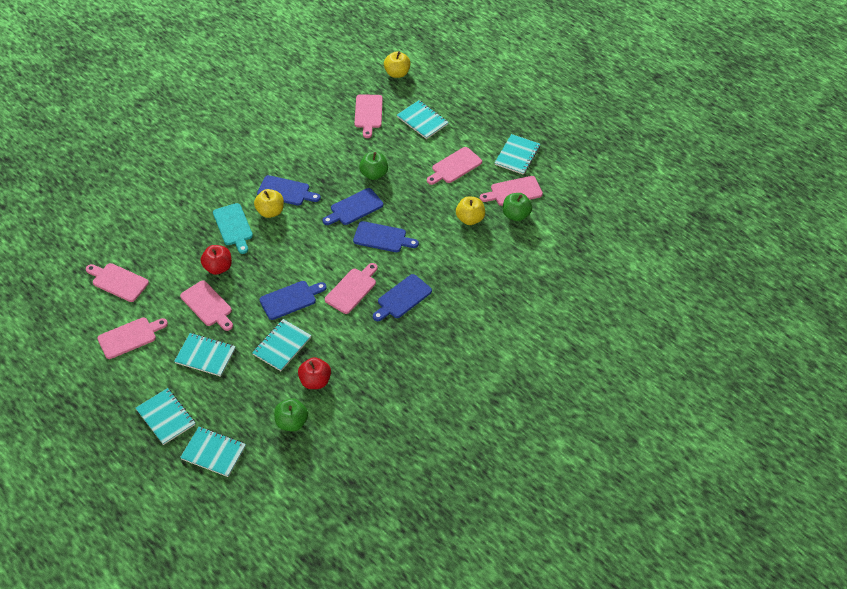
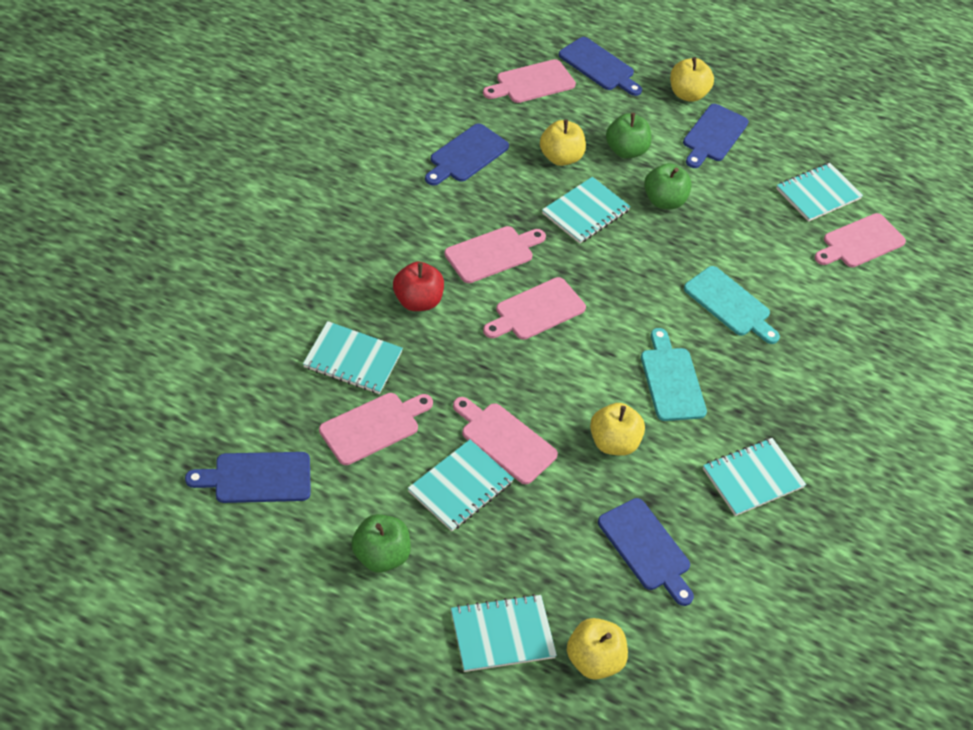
pink cutting board: 7 -> 6
red apple: 2 -> 1
turquoise cutting board: 1 -> 2
yellow apple: 3 -> 4

